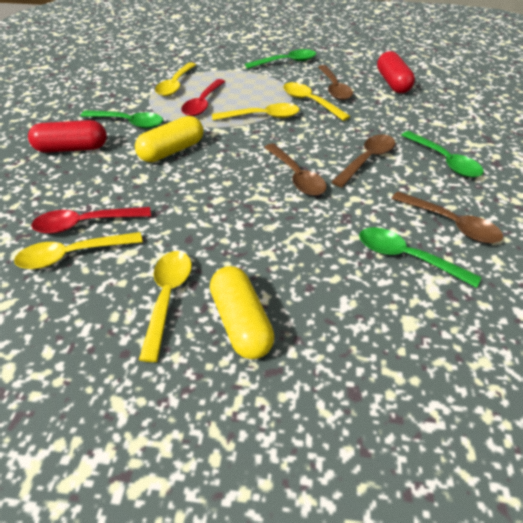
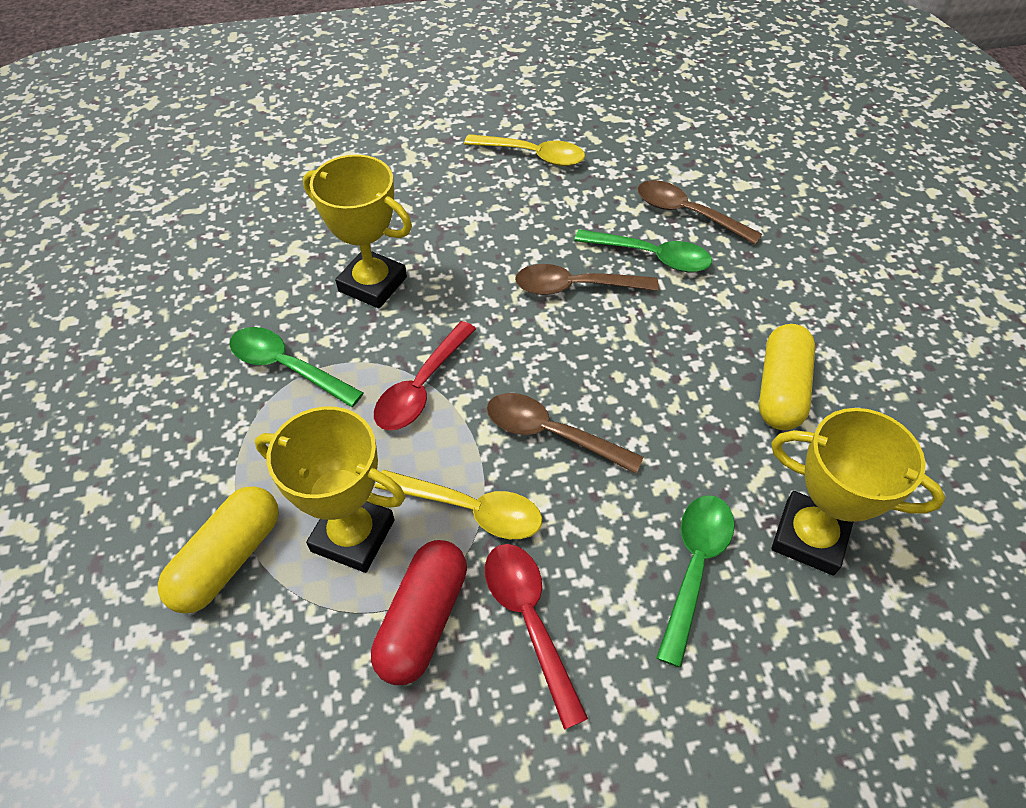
brown spoon: 4 -> 3
green spoon: 4 -> 3
red capsule: 2 -> 1
yellow spoon: 5 -> 2
yellow trophy: 0 -> 3

